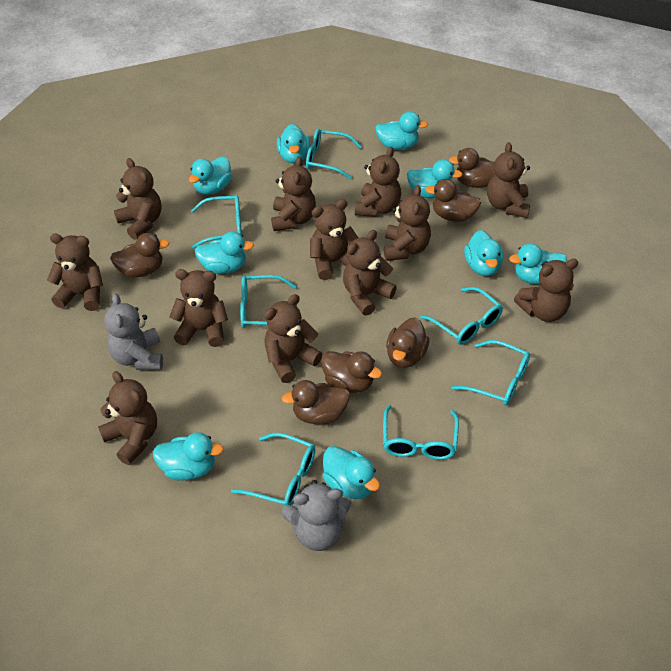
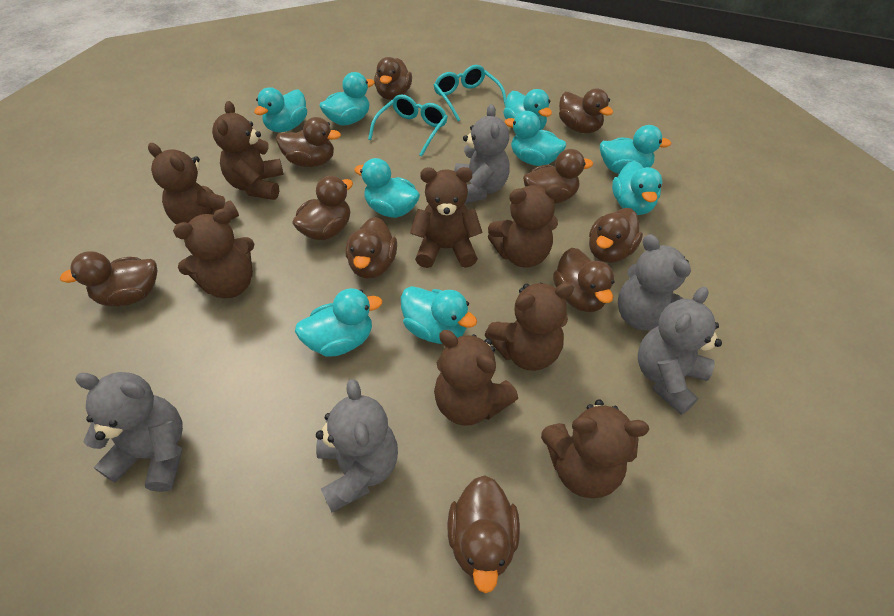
brown duck: 6 -> 10
brown teddy bear: 12 -> 8
grey teddy bear: 2 -> 5
turquoise glasses: 7 -> 2

